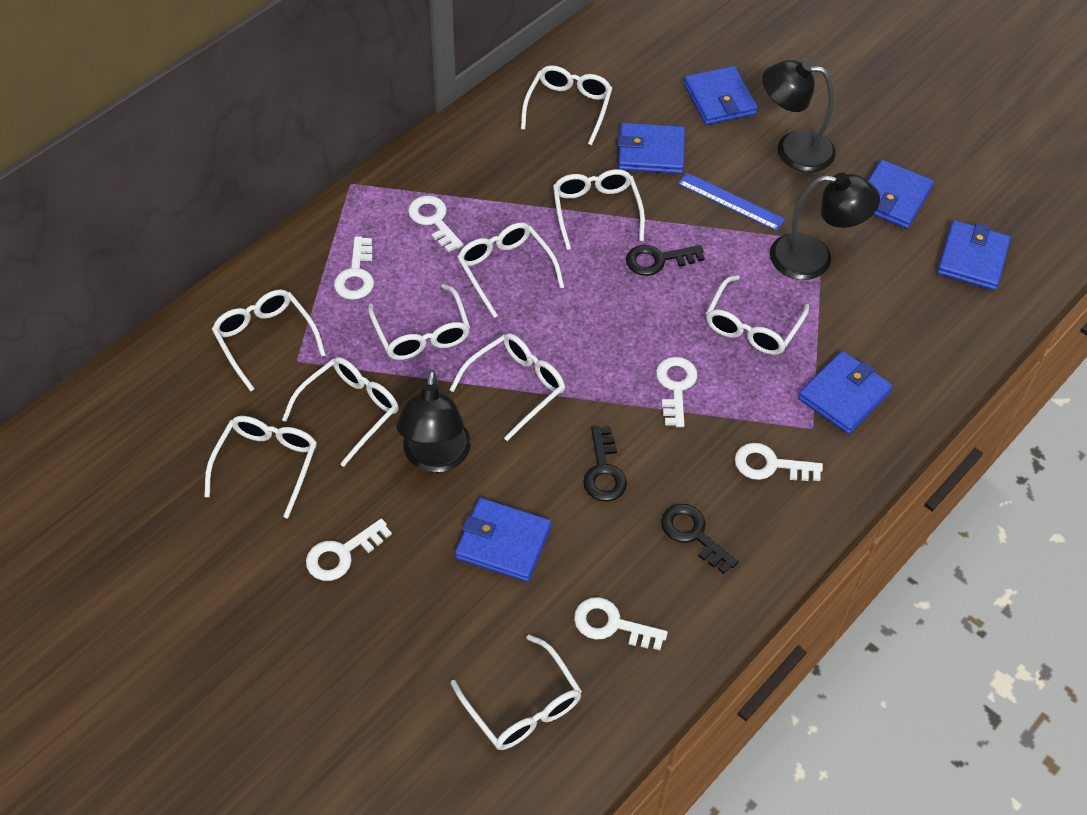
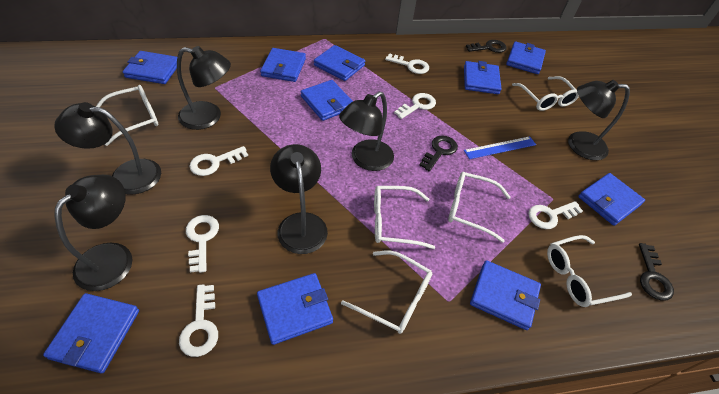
black lamp: 3 -> 6
blue wallet: 6 -> 10
white glasses: 10 -> 6

